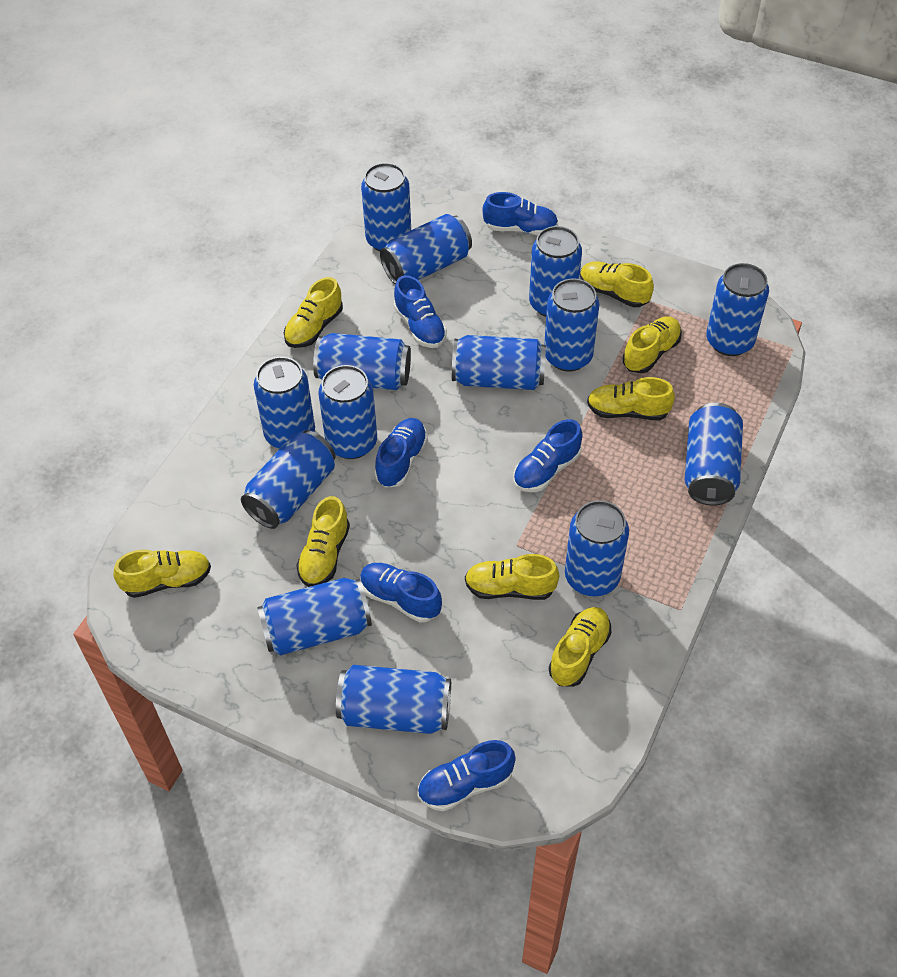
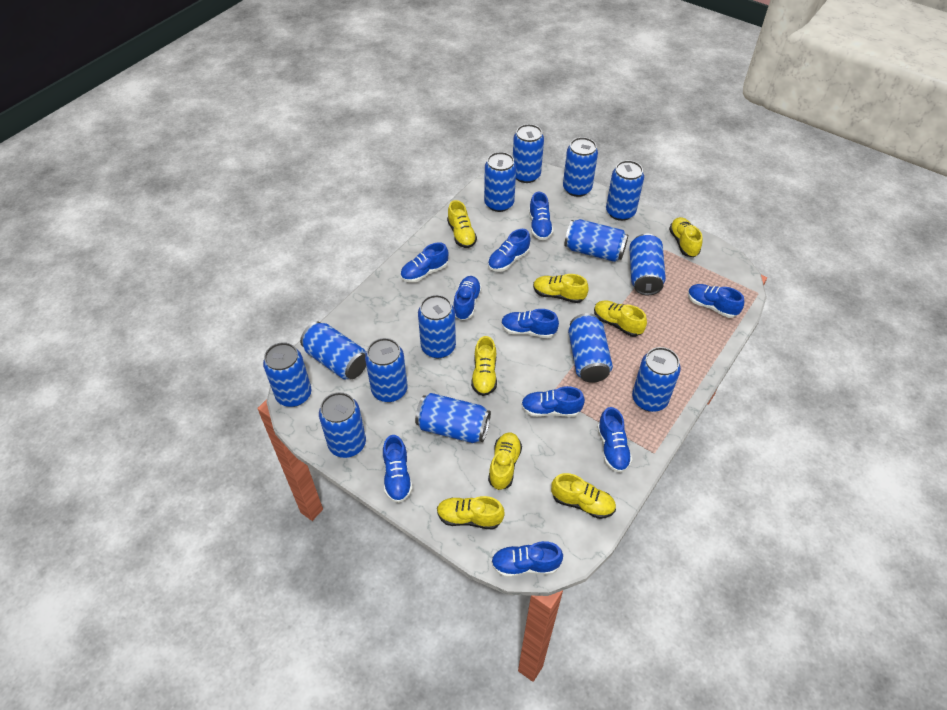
blue shoe: 6 -> 10

